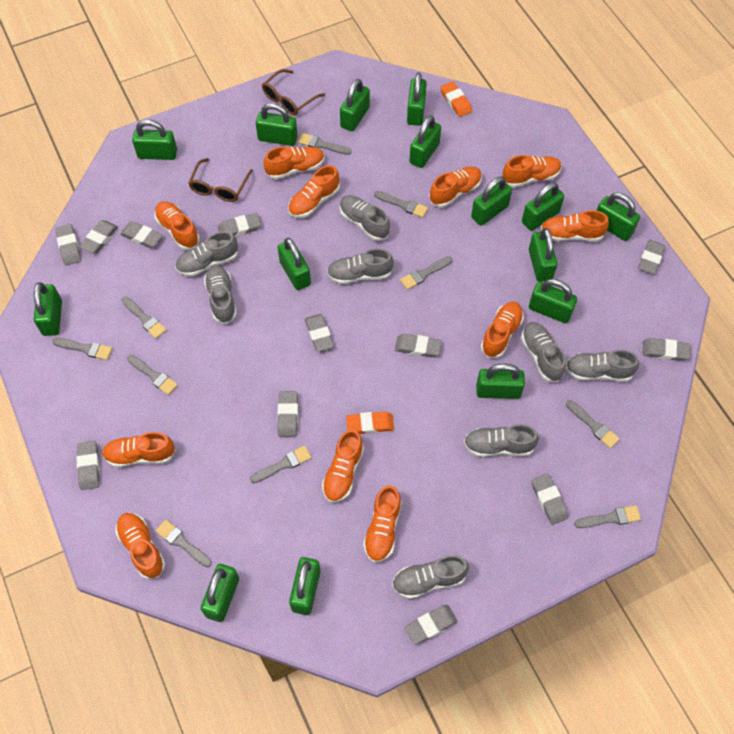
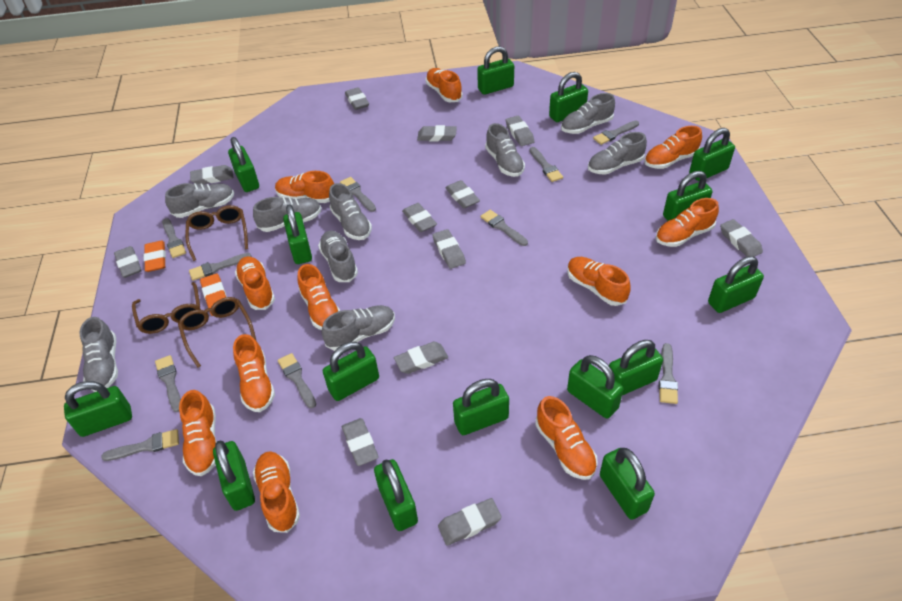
brown glasses: 2 -> 3
grey shoe: 8 -> 9

